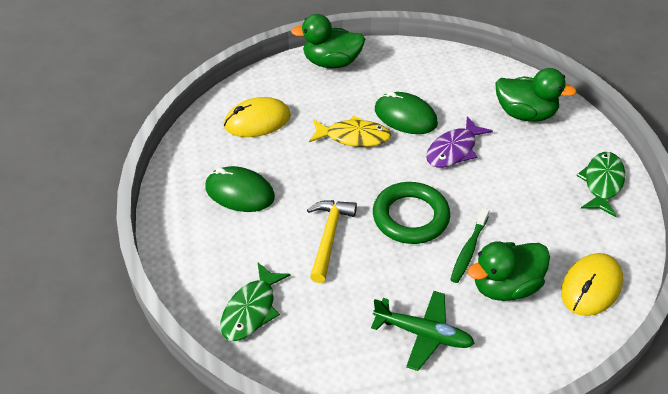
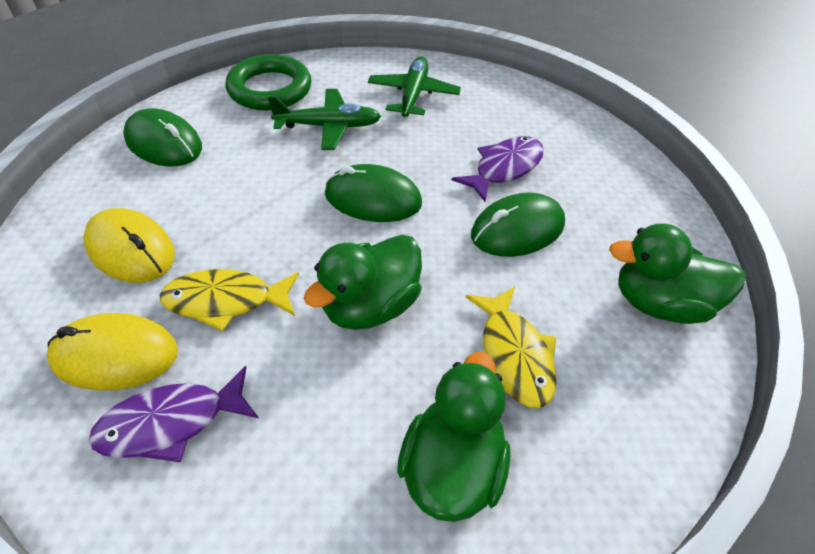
green fish: 2 -> 0
green mouse: 2 -> 3
green plane: 1 -> 2
green toothbrush: 1 -> 0
purple fish: 1 -> 2
yellow fish: 1 -> 2
yellow hammer: 1 -> 0

